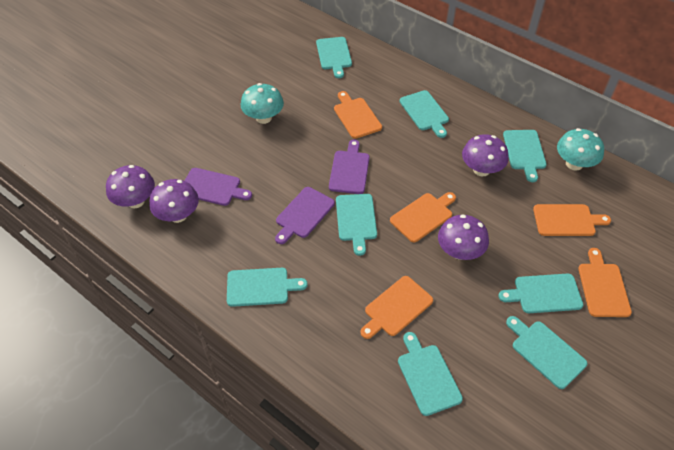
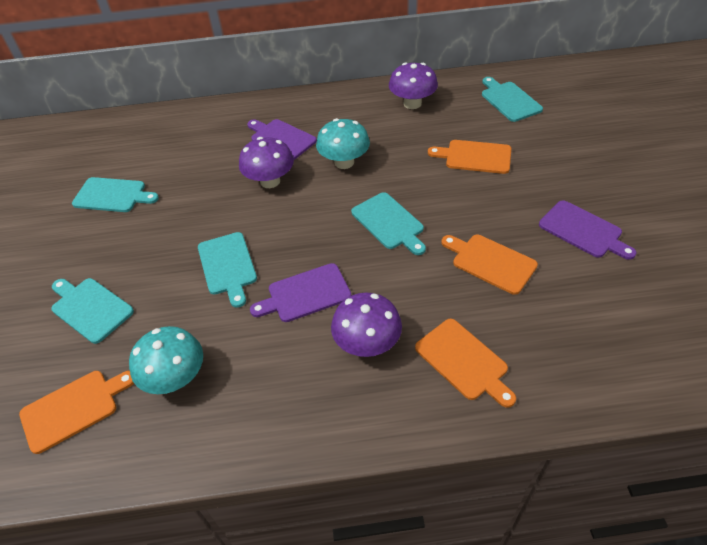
orange cutting board: 5 -> 4
purple mushroom: 4 -> 3
turquoise cutting board: 8 -> 5

